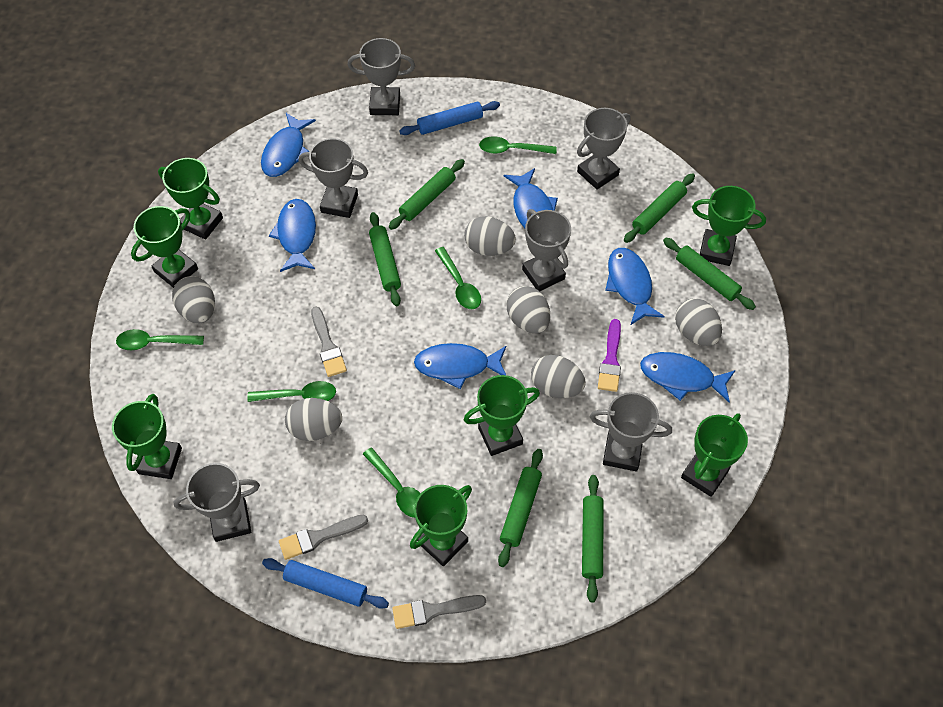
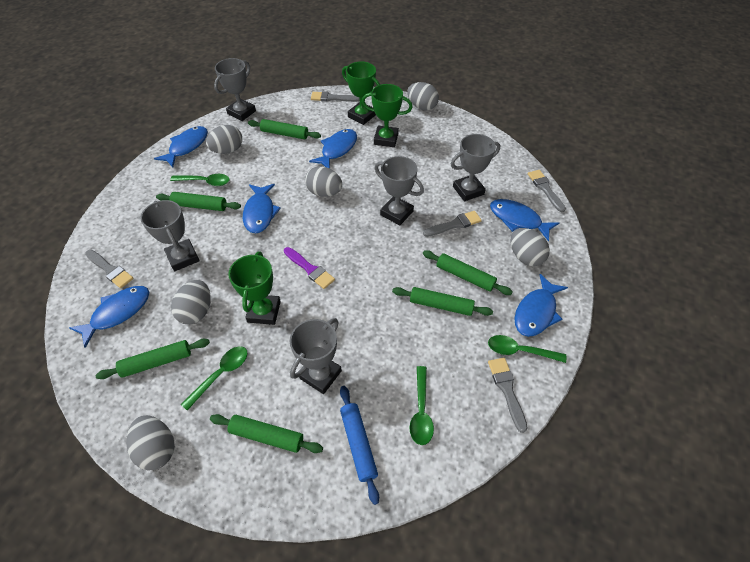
blue rolling pin: 2 -> 1
green spoon: 5 -> 4
green trophy: 7 -> 3
grey brush: 3 -> 5
grey trophy: 6 -> 5

